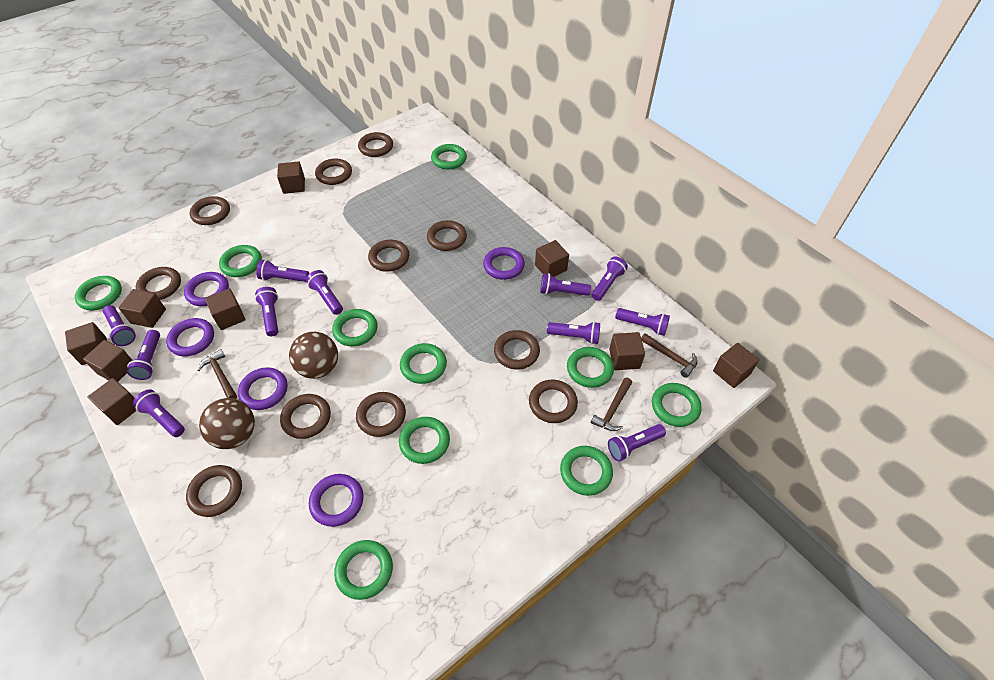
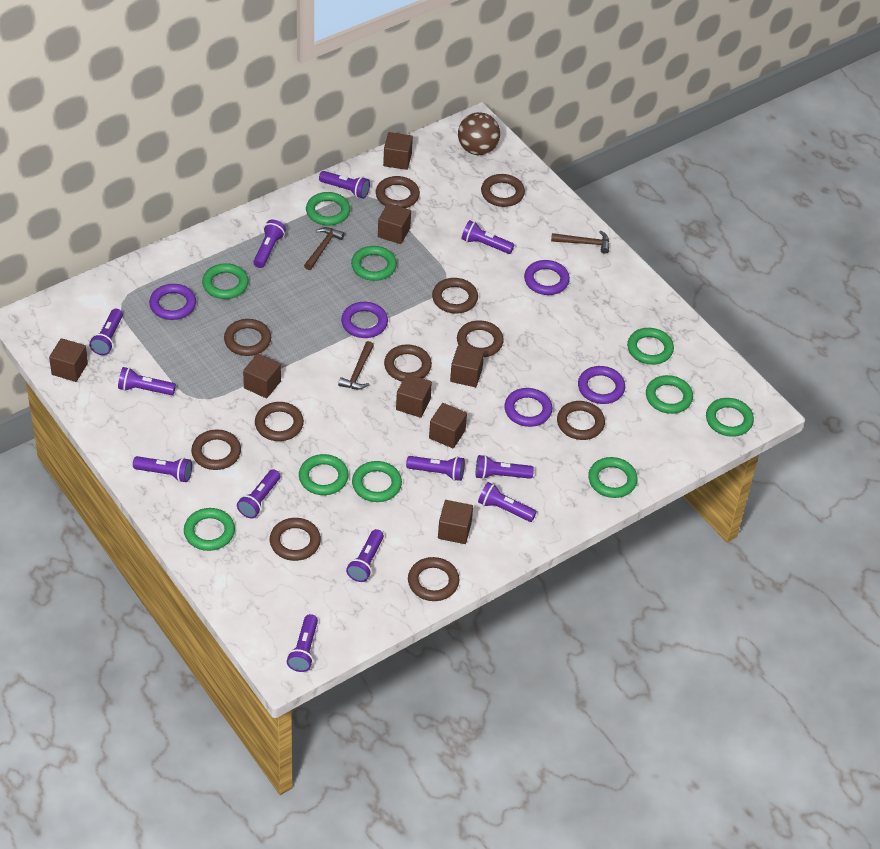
brown ball: 2 -> 1
brown cube: 9 -> 8
purple flashlight: 11 -> 12

